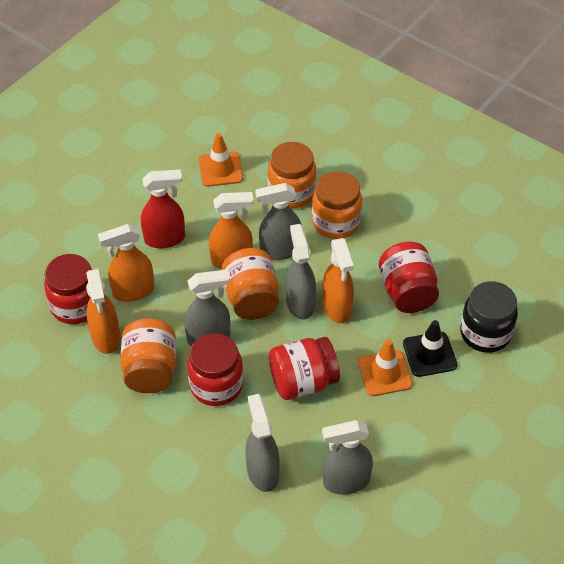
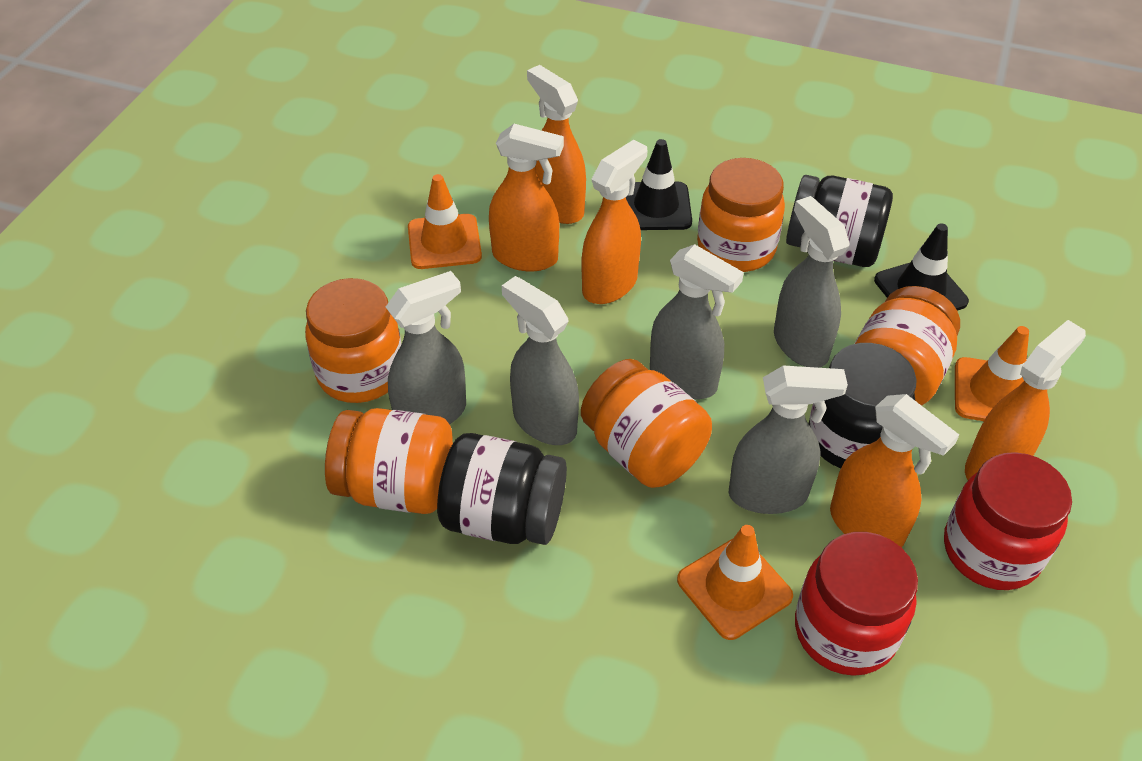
black jar: 1 -> 3
black traffic cone: 1 -> 2
orange jar: 4 -> 5
orange spray bottle: 4 -> 5
orange traffic cone: 2 -> 3
red jar: 4 -> 2
red spray bottle: 1 -> 0

